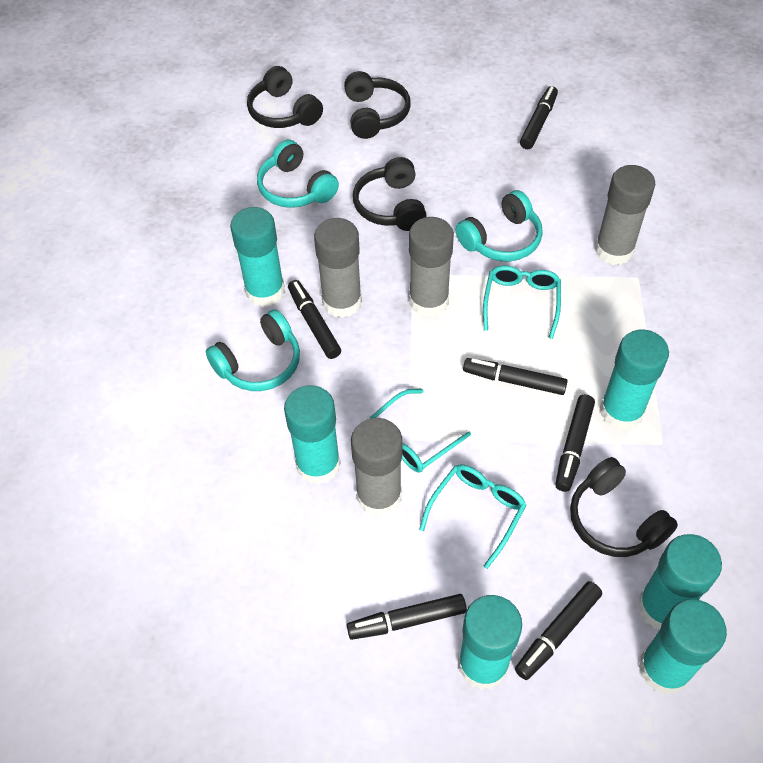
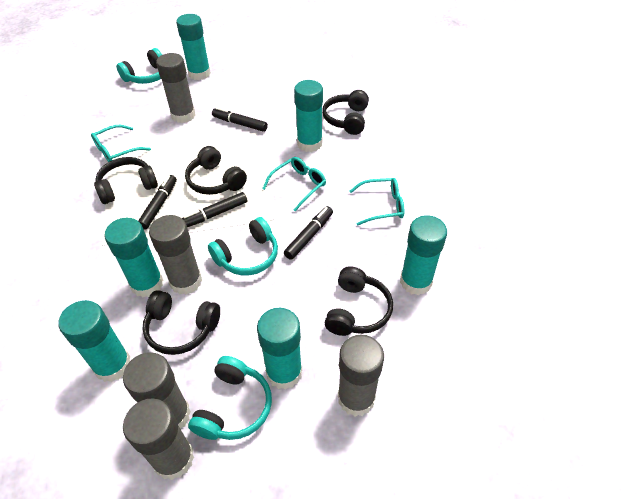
black headphones: 4 -> 5
black marker: 6 -> 4
grey glue stick: 4 -> 5

